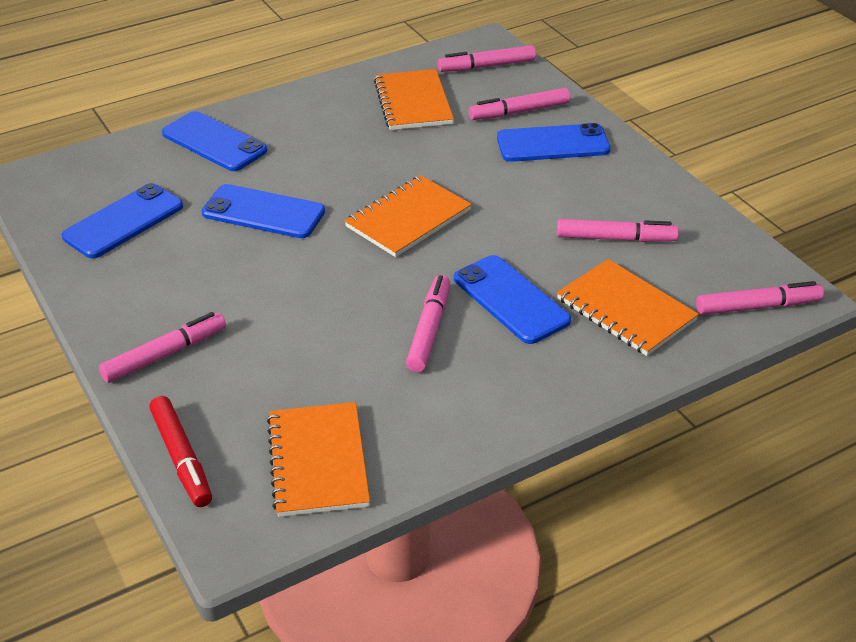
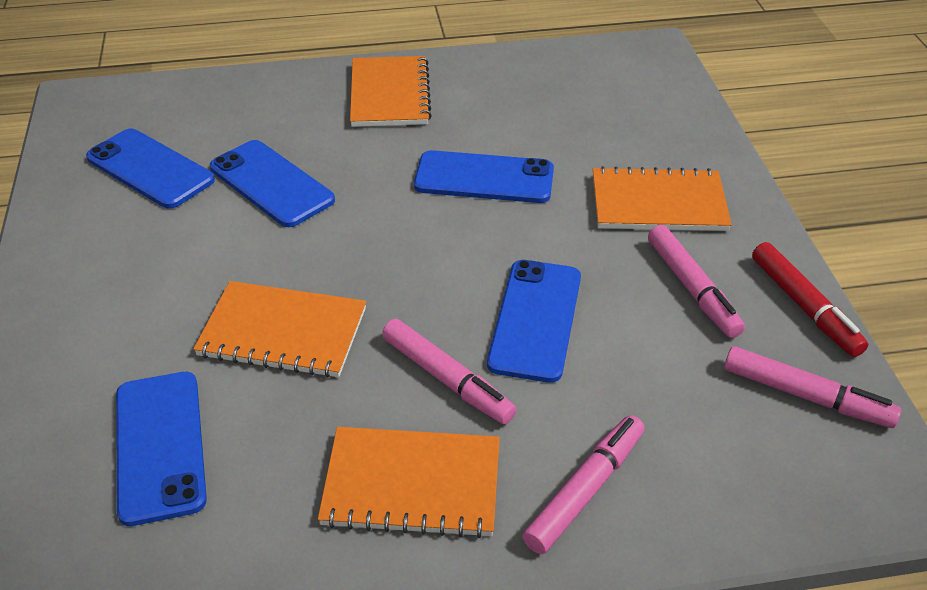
pink marker: 6 -> 4

